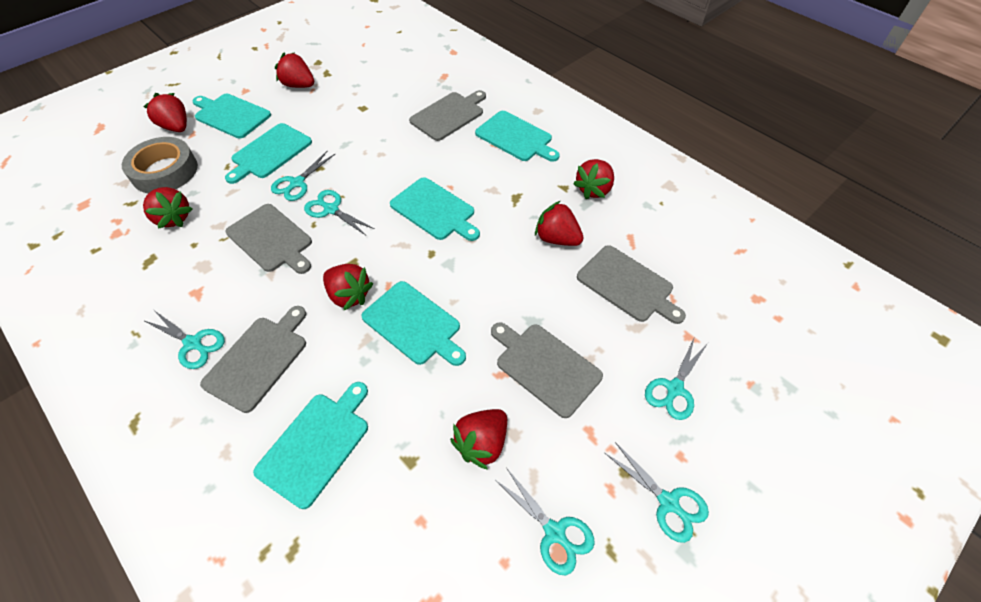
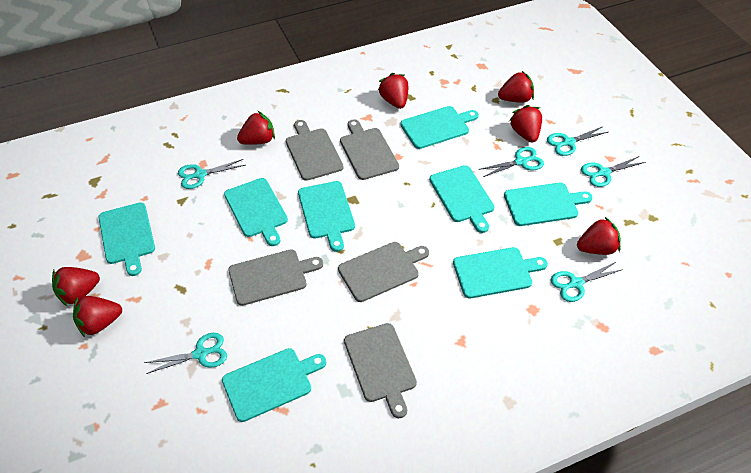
grey tape: 1 -> 0
turquoise cutting board: 6 -> 8

